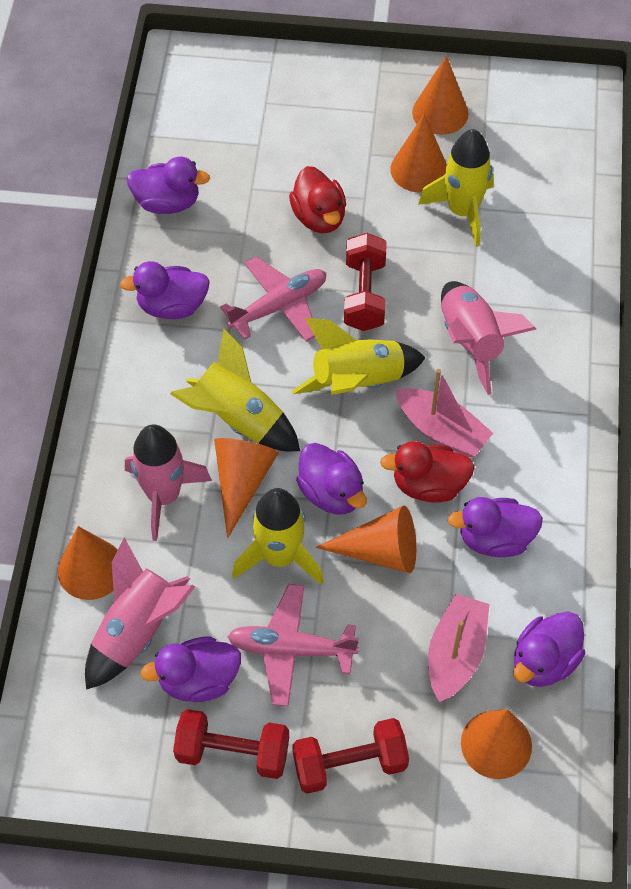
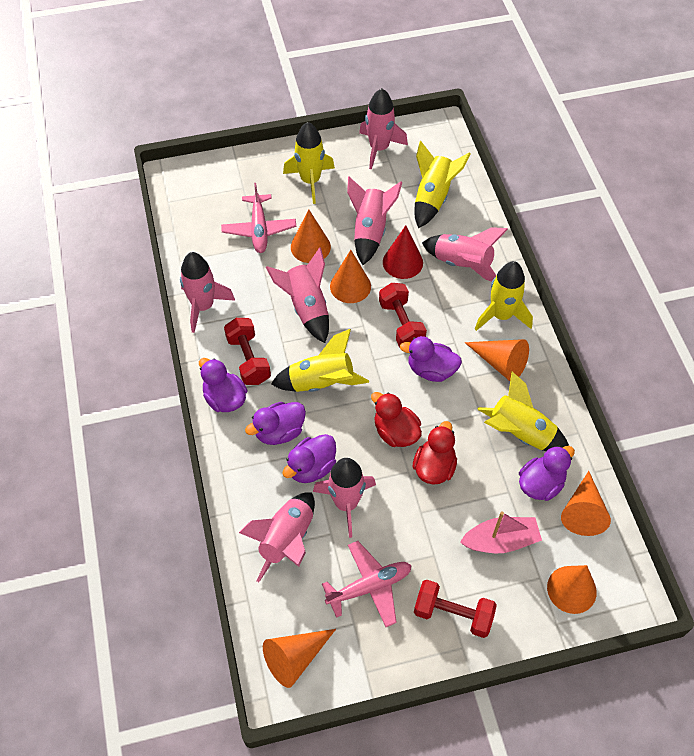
pink boat: 2 -> 1
pink rocket: 3 -> 7
purple duck: 6 -> 5
red cone: 0 -> 1
yellow rocket: 4 -> 5

